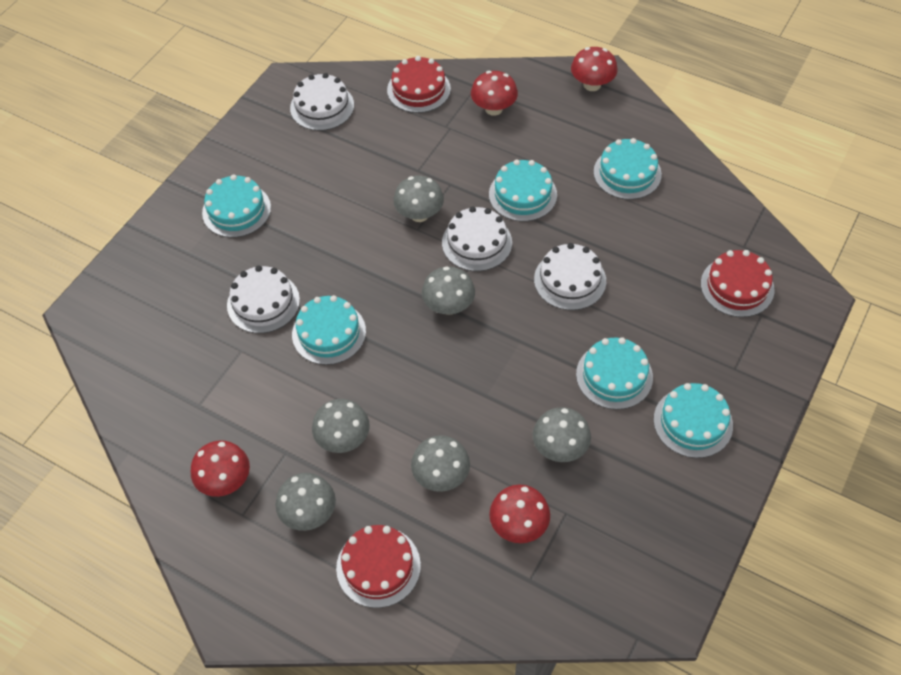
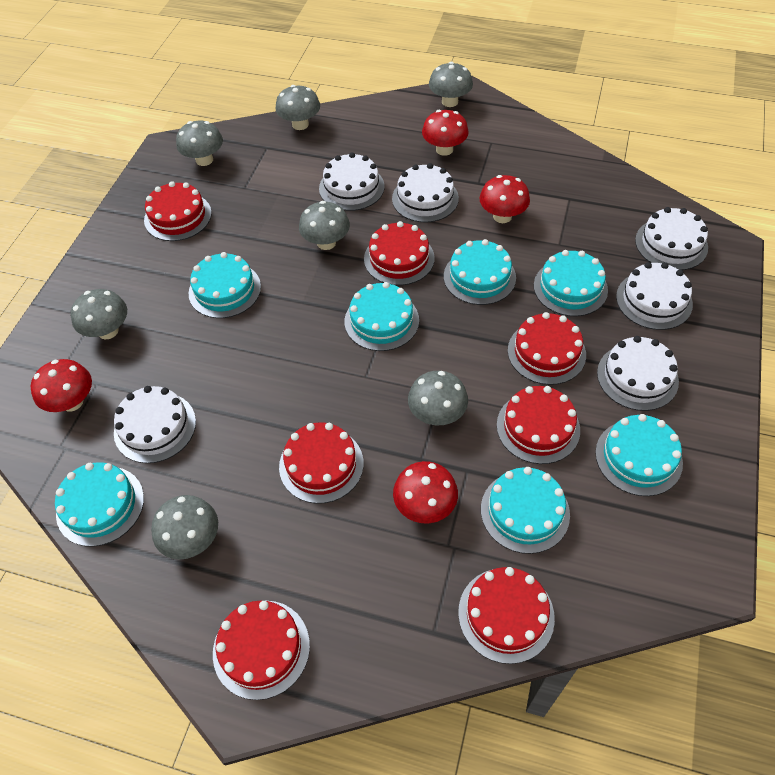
grey mushroom: 6 -> 7
red cake: 3 -> 7
turquoise cake: 6 -> 7
white cake: 4 -> 6

